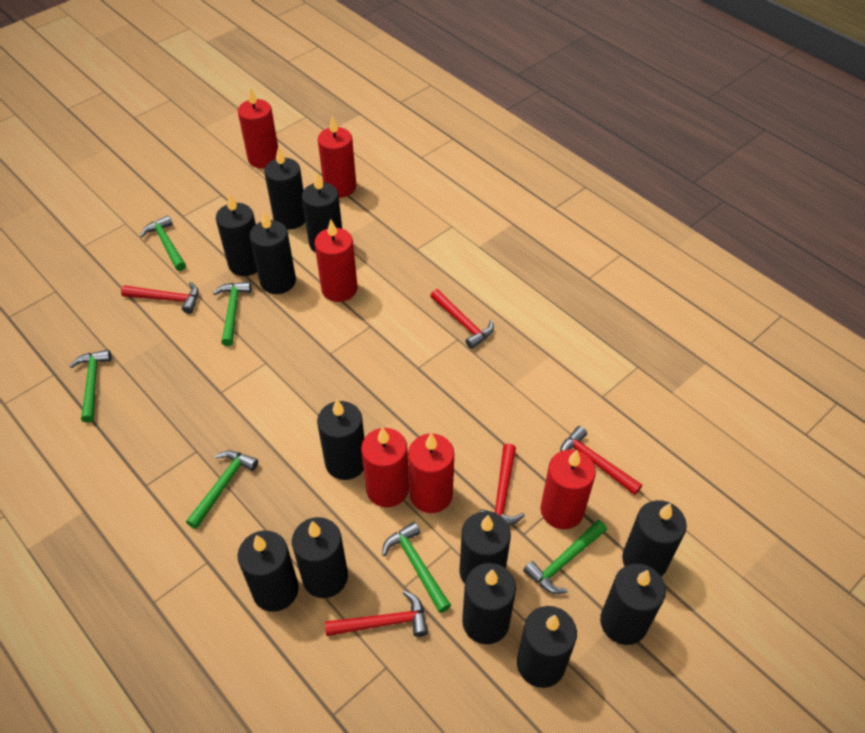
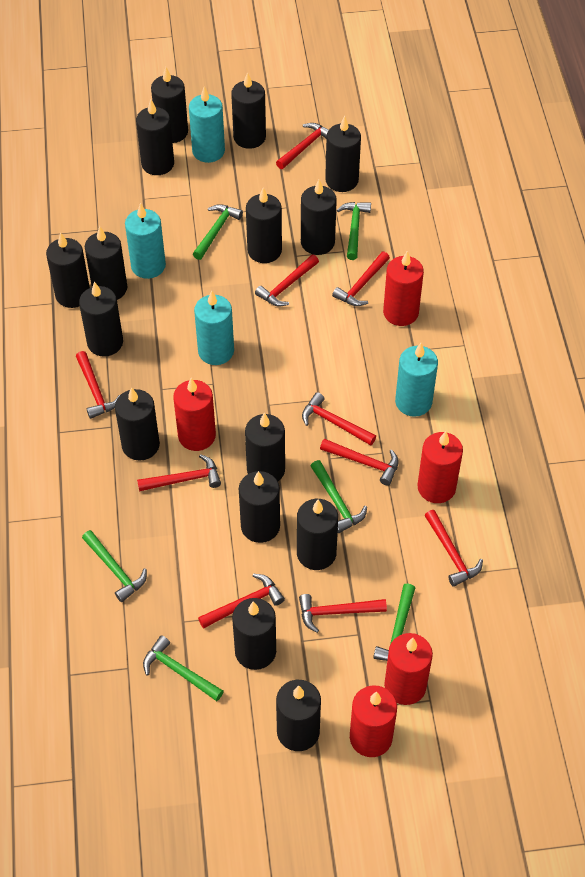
black candle: 12 -> 15
red candle: 6 -> 5
red hammer: 5 -> 10
turquoise candle: 0 -> 4

